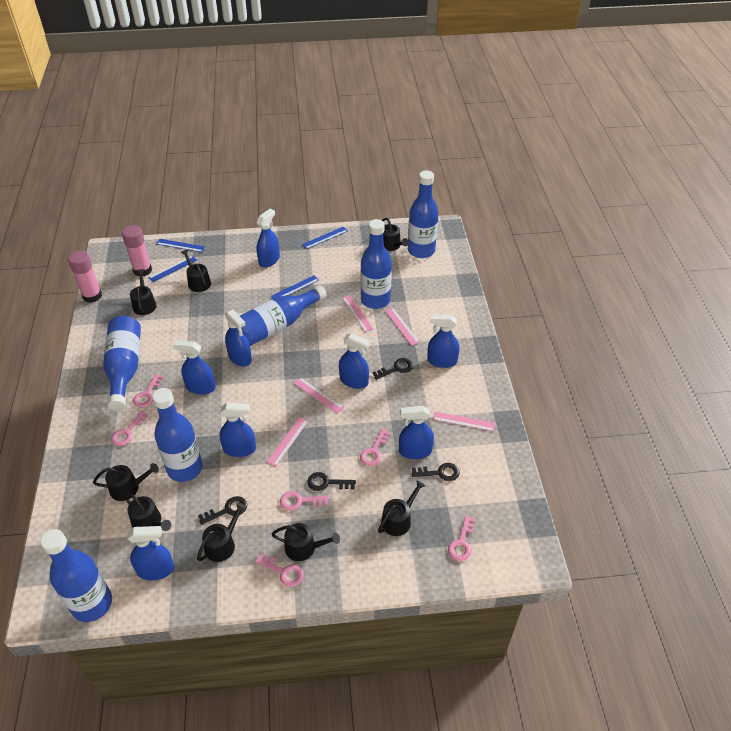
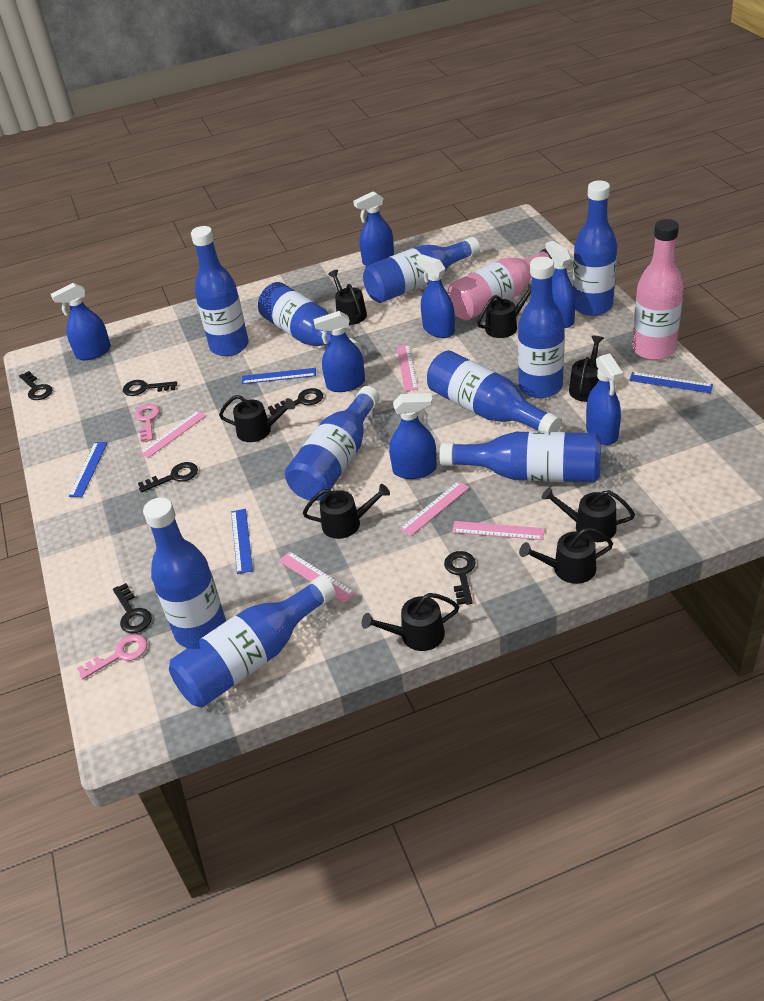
black key: 4 -> 6
blue bottle: 6 -> 10
blue spray bottle: 8 -> 7
pink bottle: 0 -> 2
pink glue stick: 2 -> 0
pink key: 6 -> 2

